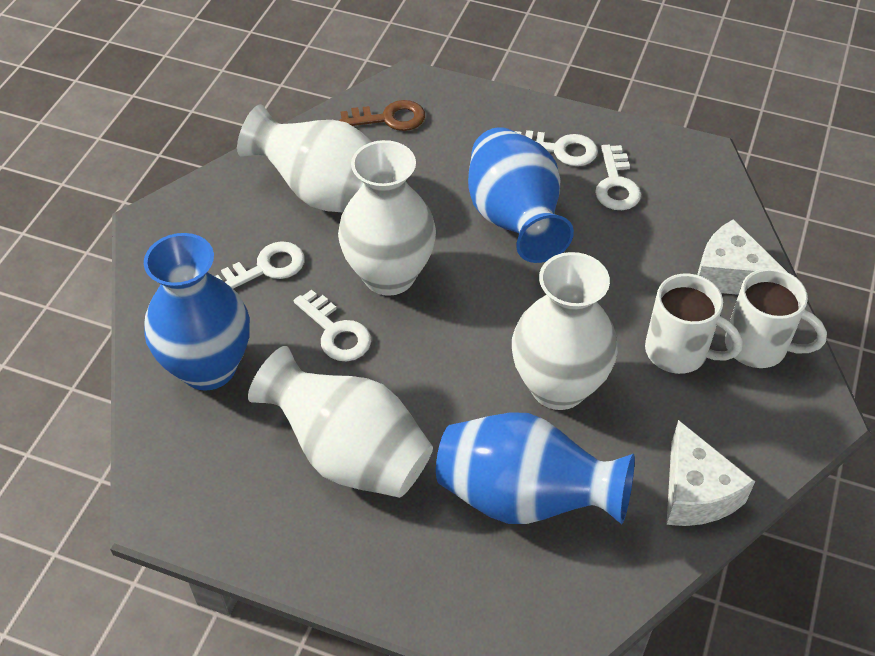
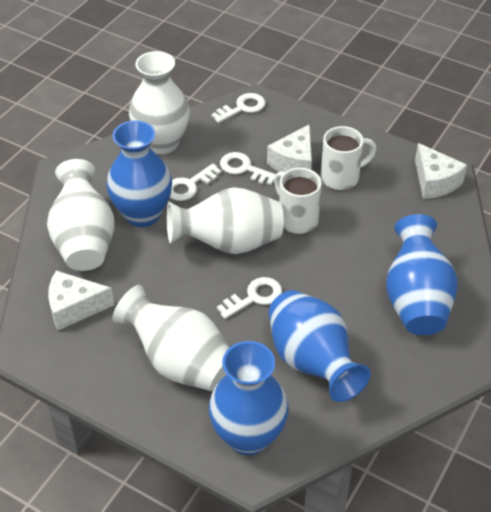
blue vase: 3 -> 4
brown key: 1 -> 0
white cheese: 2 -> 3

